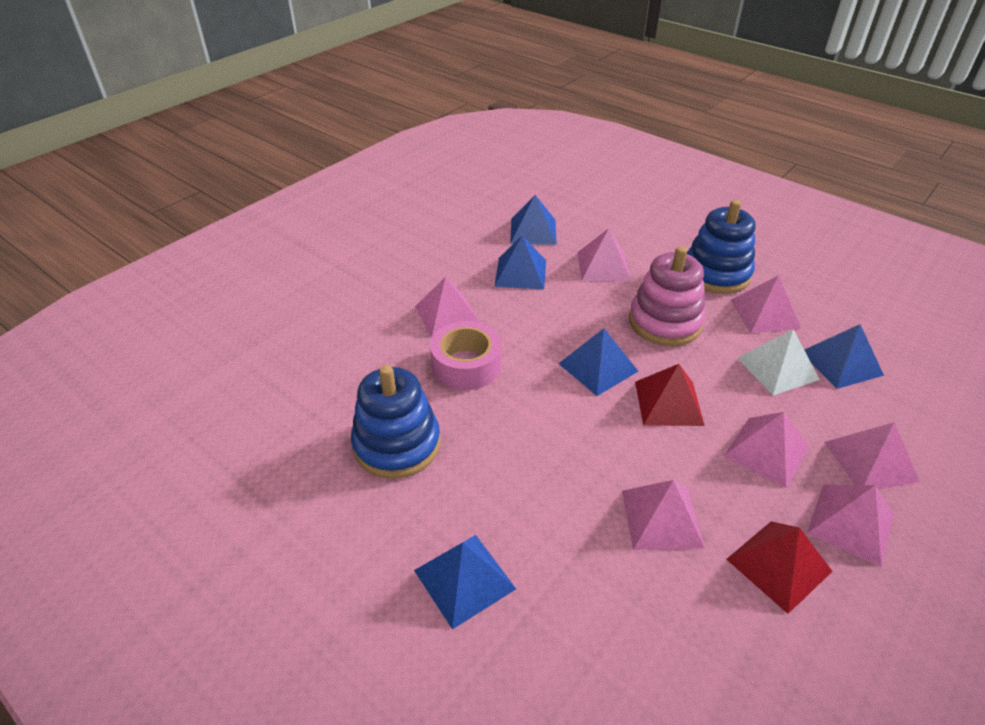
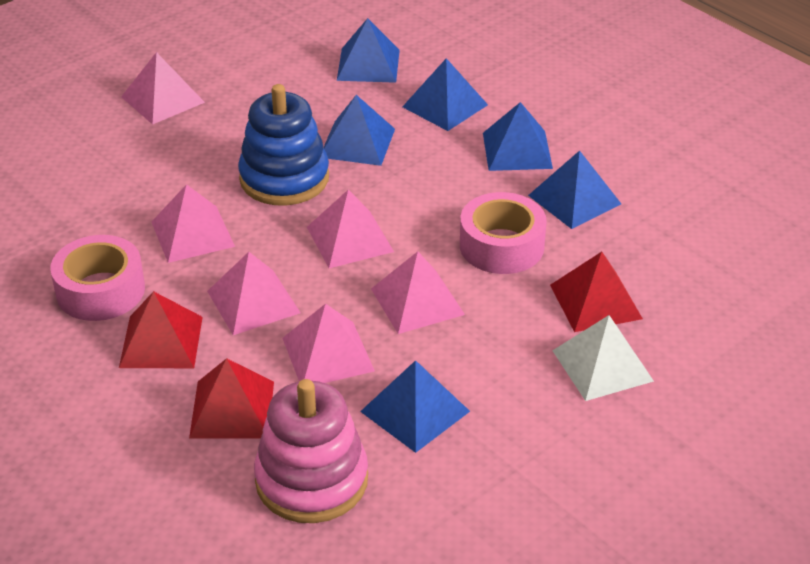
blue pyramid: 5 -> 6
blue stacking toy: 2 -> 1
pink pyramid: 7 -> 6
pink tape: 1 -> 2
red pyramid: 2 -> 3

